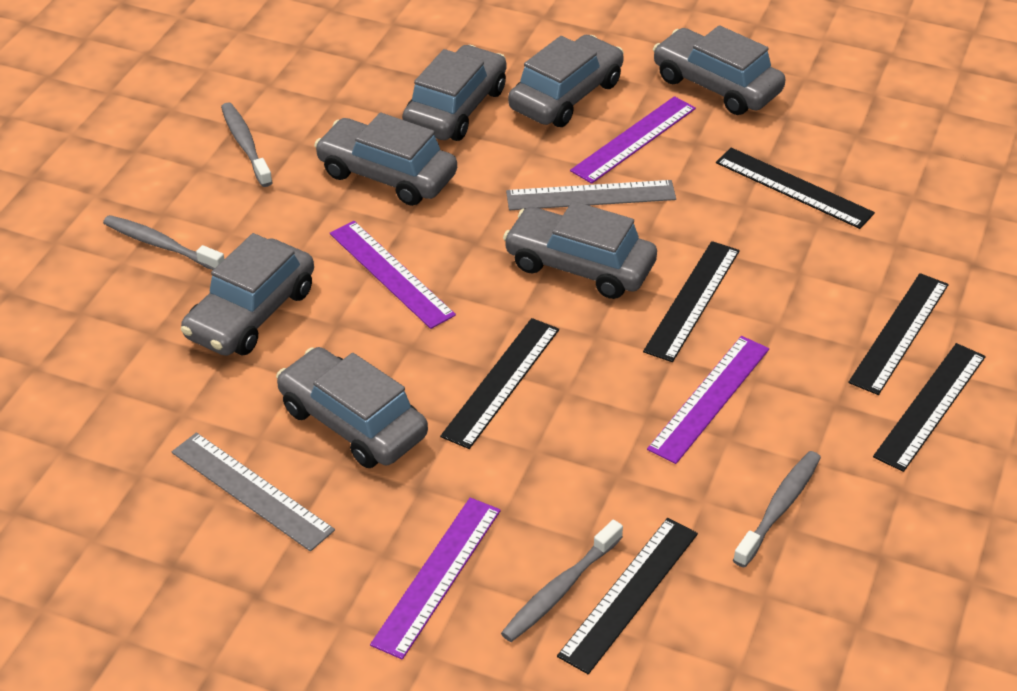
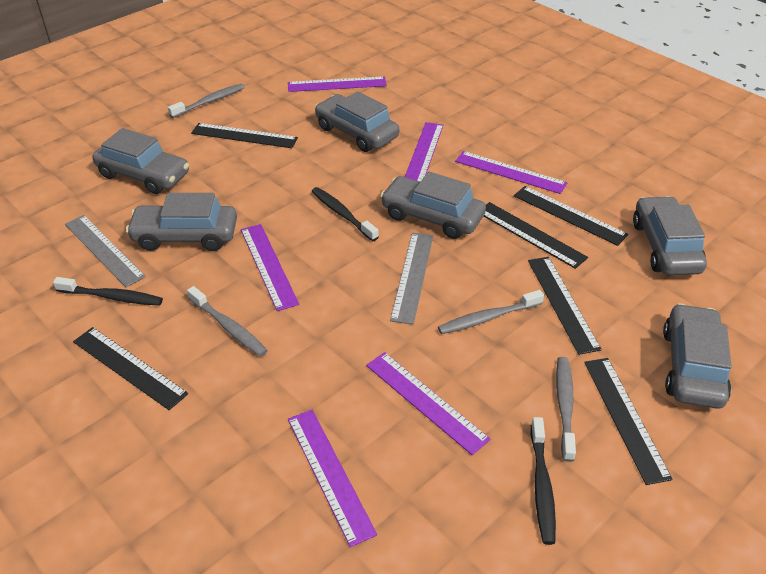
black toothbrush: 0 -> 3
grey car: 7 -> 6
purple ruler: 4 -> 6

